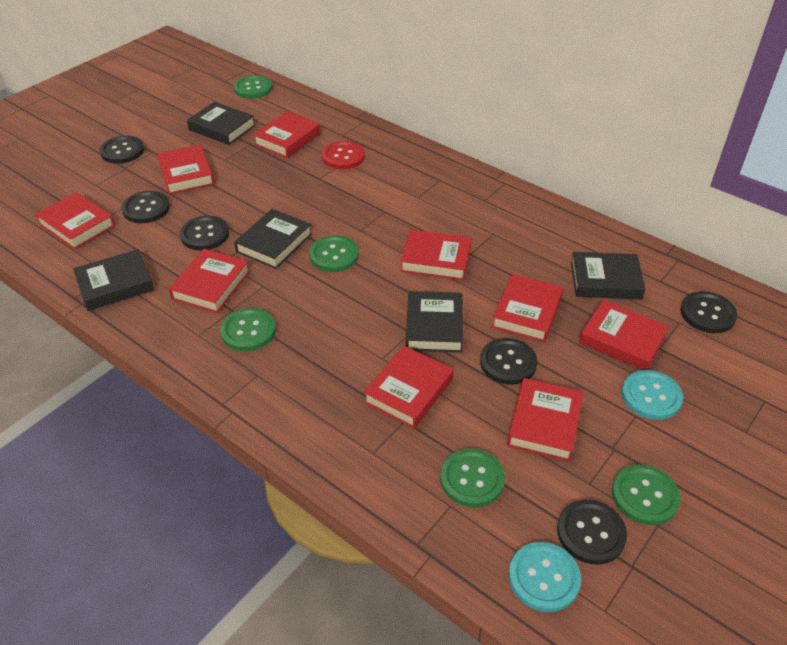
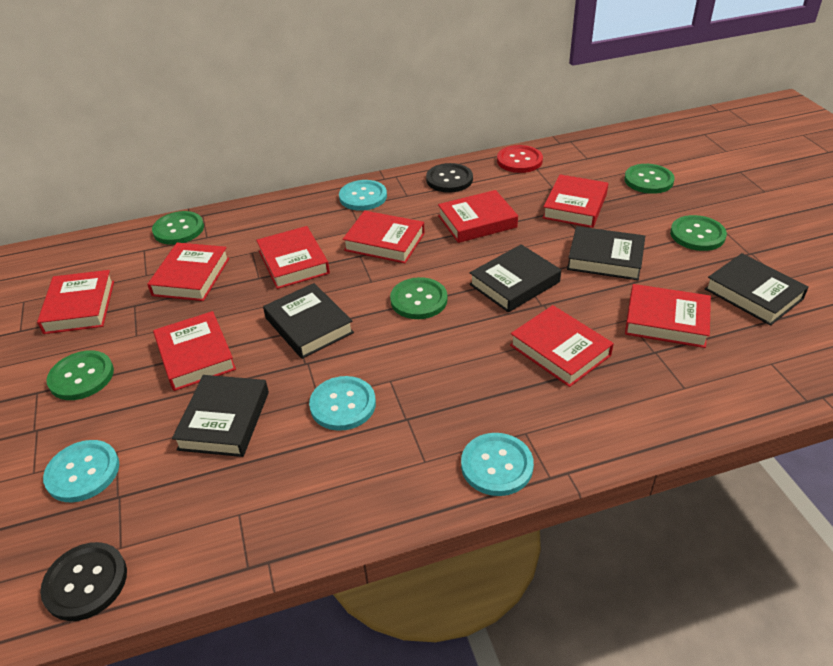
black button: 6 -> 2
turquoise button: 2 -> 4

